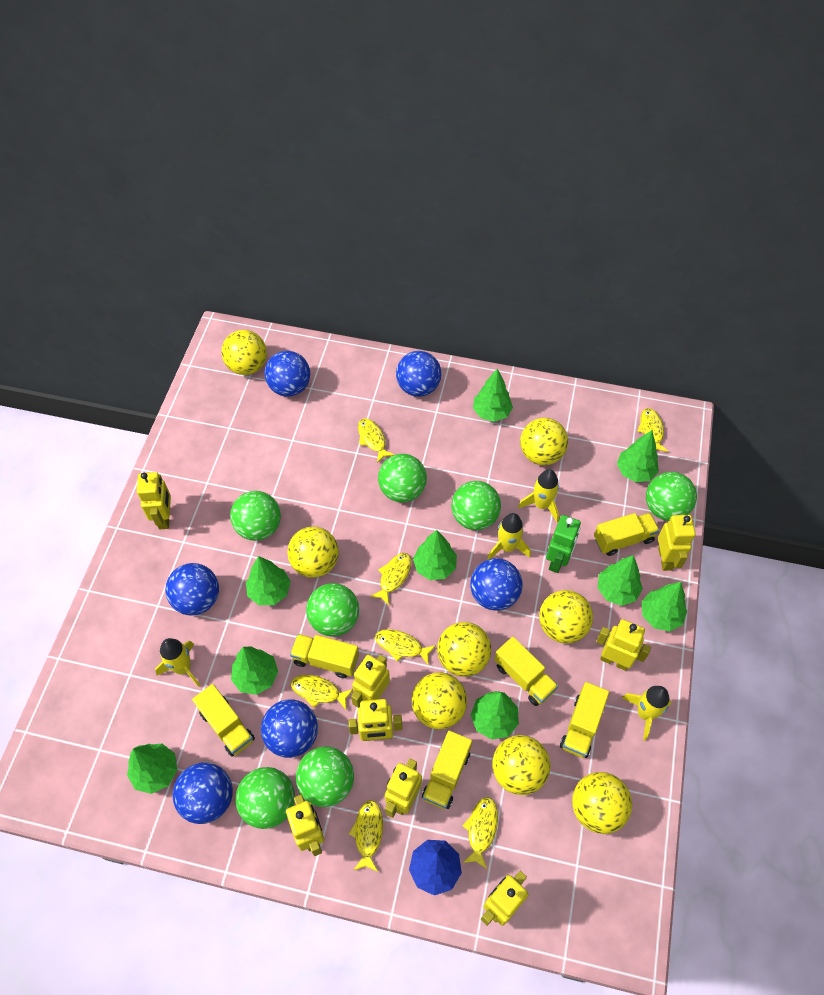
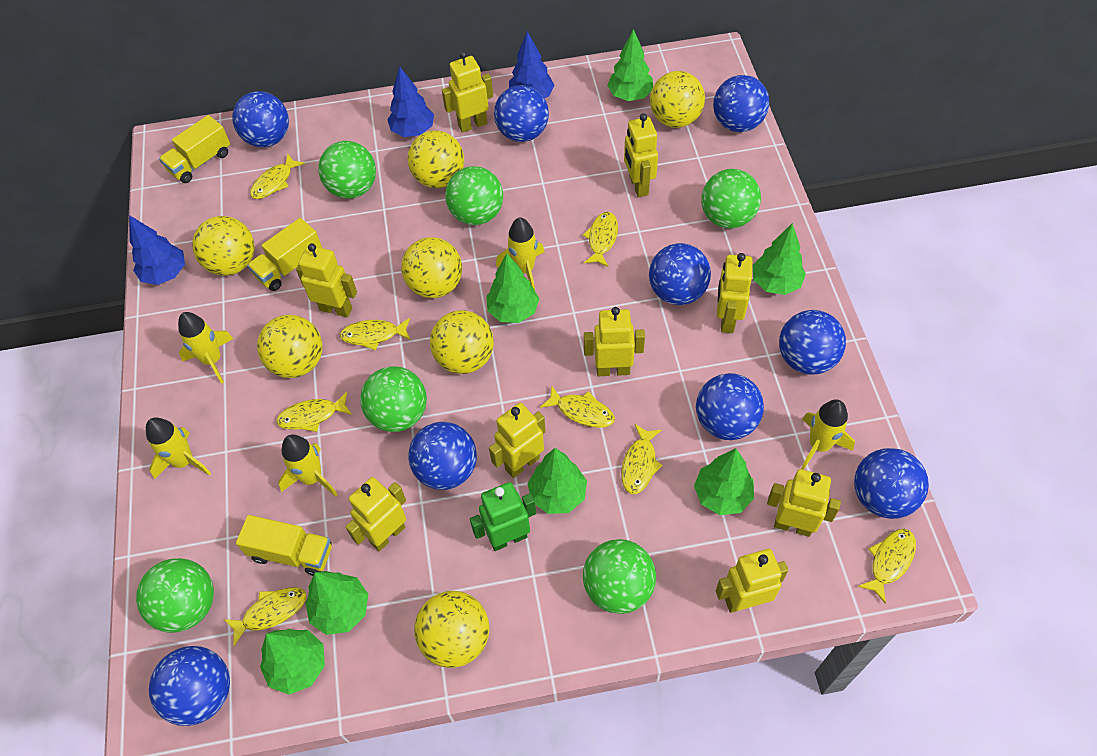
blue ball: 6 -> 9
blue tree: 1 -> 3
green ball: 7 -> 6
green tree: 9 -> 7
yellow ball: 8 -> 7
yellow fish: 7 -> 8
yellow robot: 8 -> 9
yellow rocket: 4 -> 5
yellow truck: 6 -> 3

